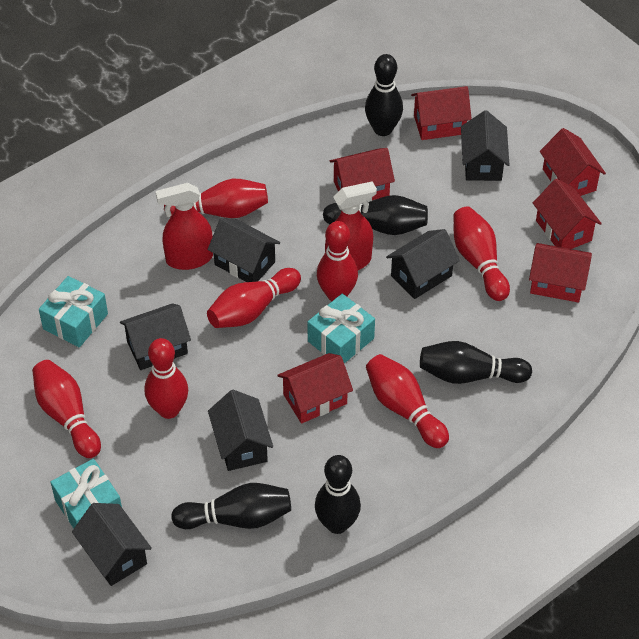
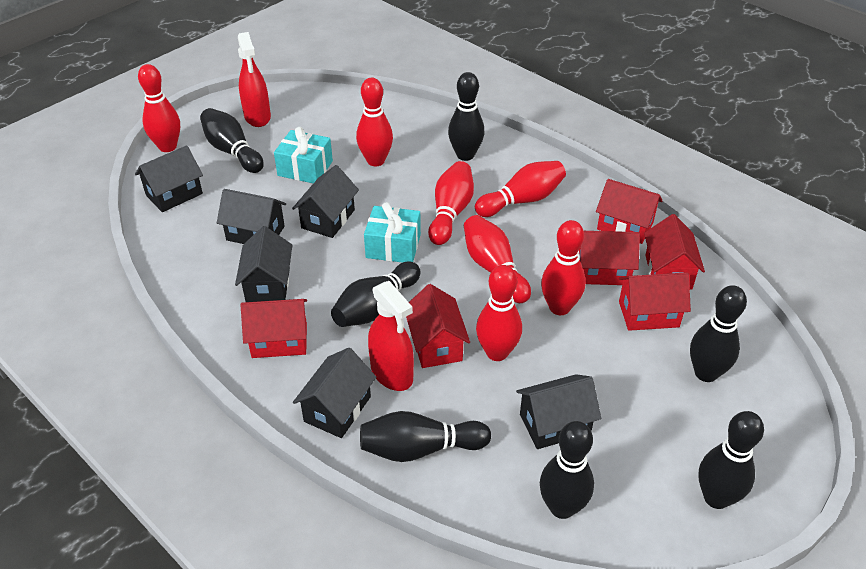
black bowling pin: 5 -> 7
turquoise gift: 3 -> 2

